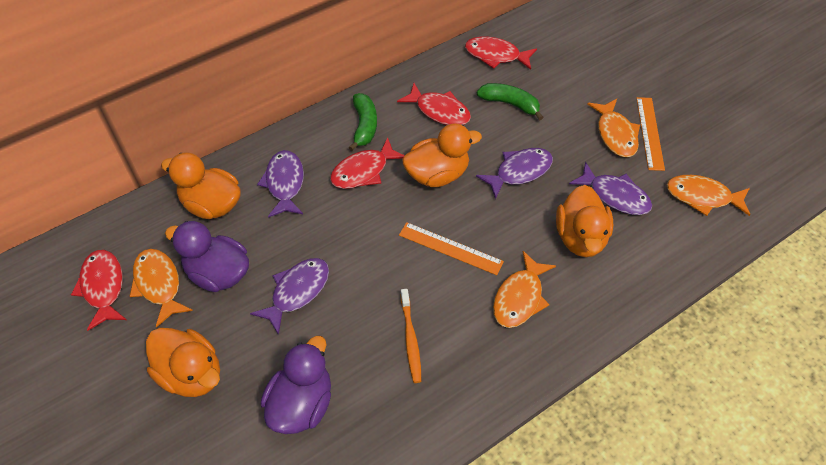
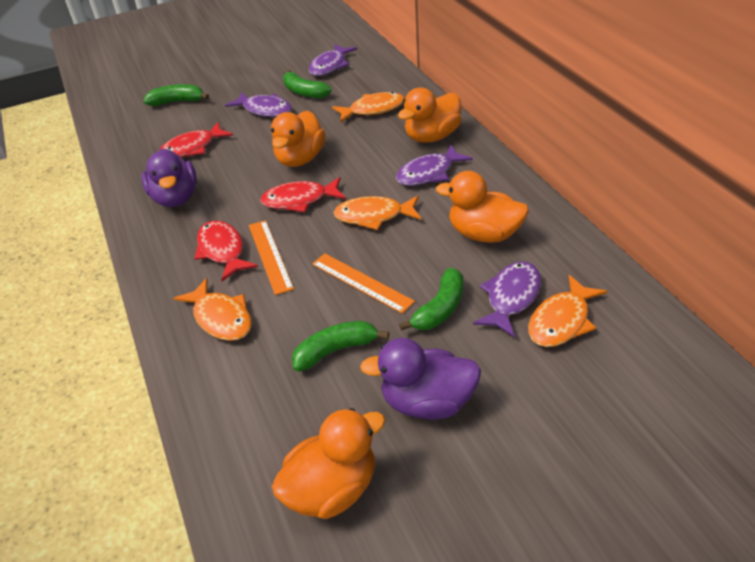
green banana: 2 -> 4
orange toothbrush: 1 -> 0
red fish: 4 -> 3

